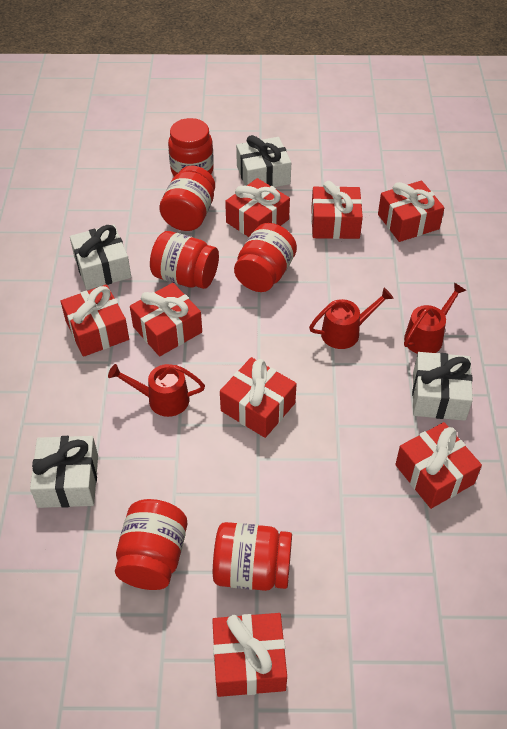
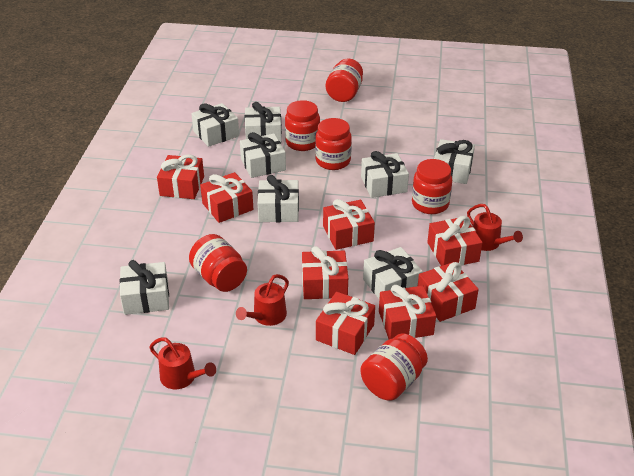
white gift: 4 -> 8

